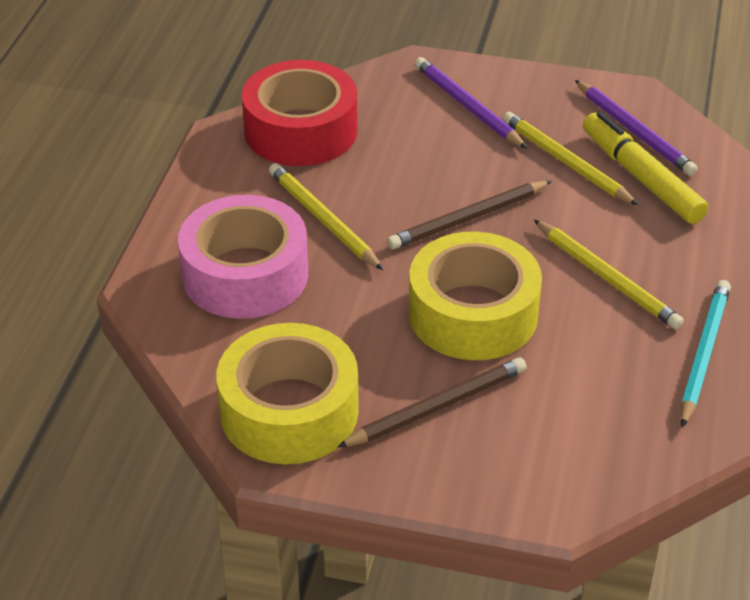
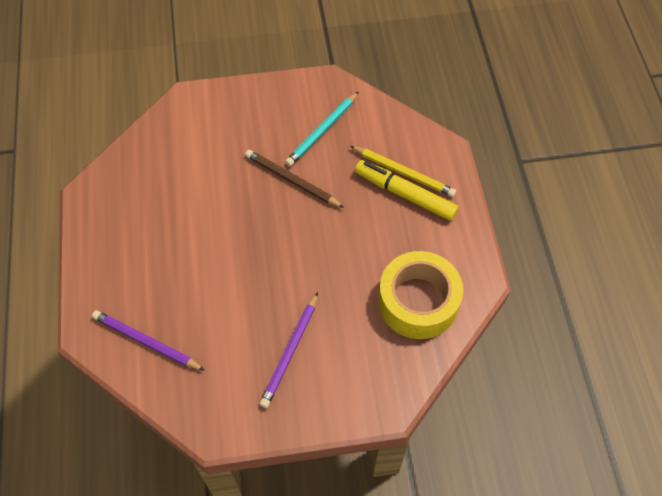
brown pencil: 2 -> 1
pink tape: 1 -> 0
red tape: 1 -> 0
yellow pencil: 3 -> 1
yellow tape: 2 -> 1

